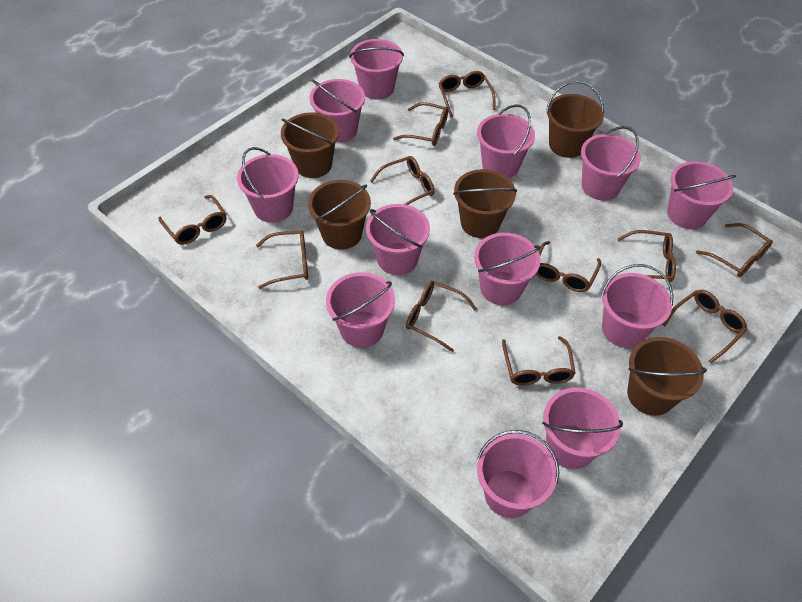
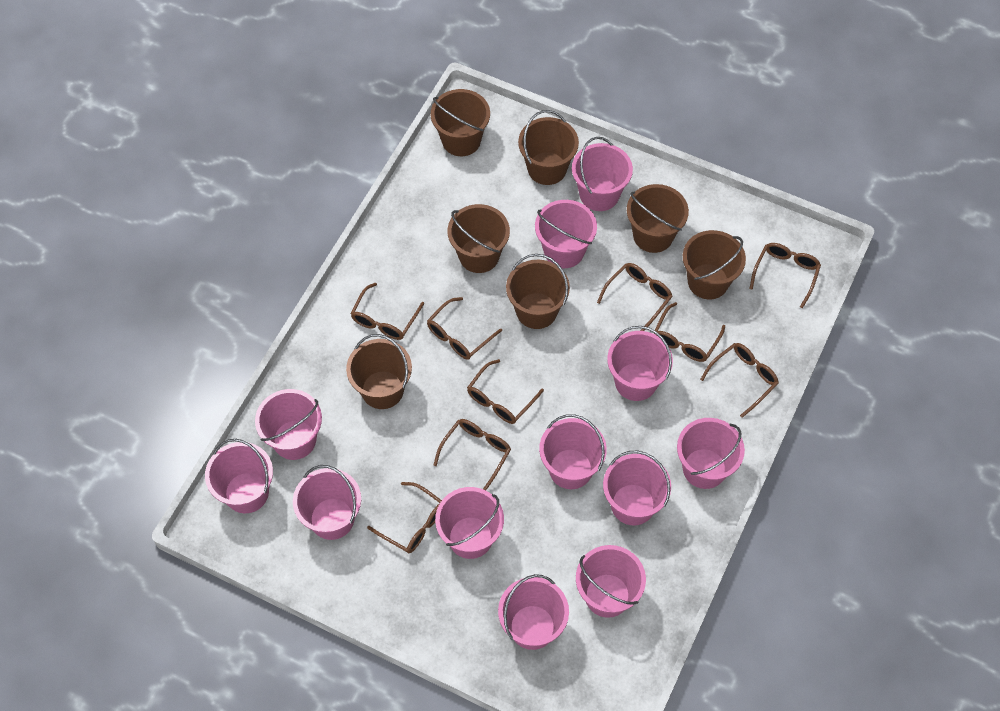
brown bucket: 5 -> 7
brown glasses: 11 -> 9

